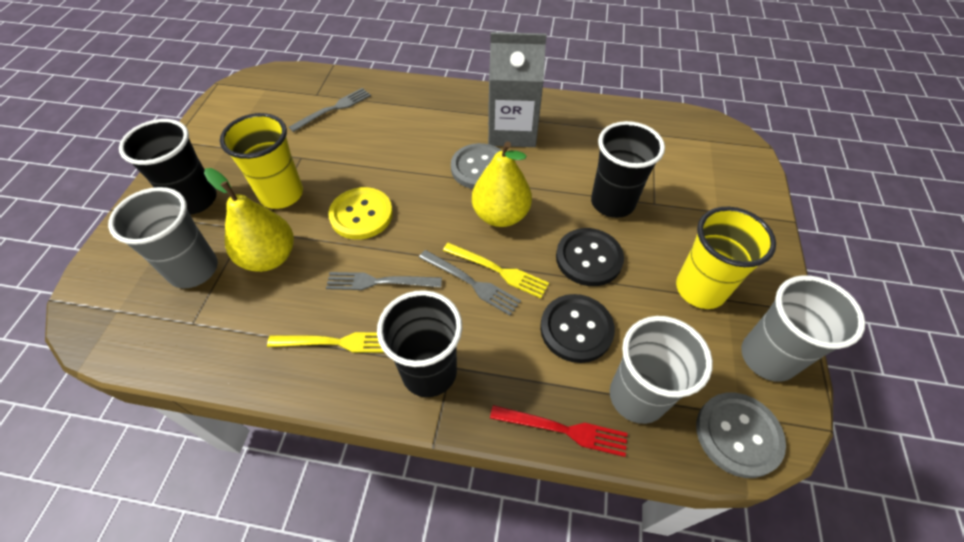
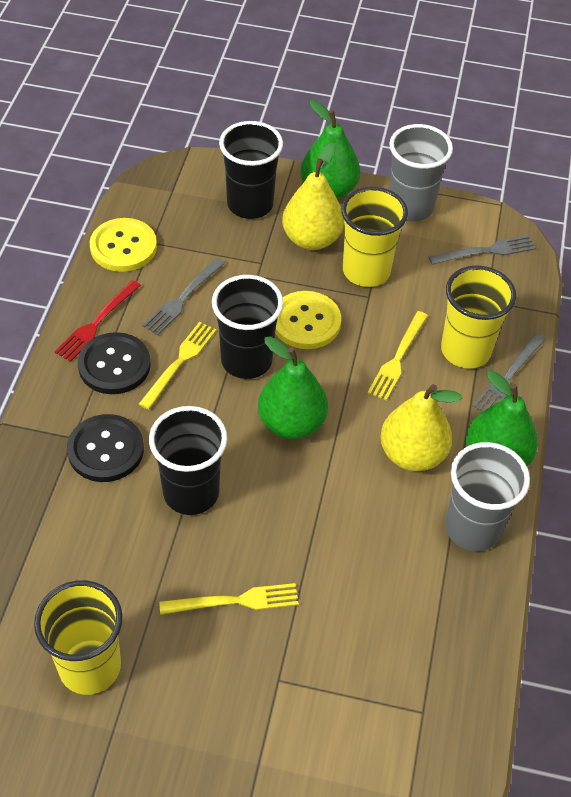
green pear: 0 -> 3
grey button: 2 -> 0
grey carton: 1 -> 0
grey cup: 3 -> 2
yellow button: 1 -> 2
yellow cup: 2 -> 3
yellow fork: 2 -> 3

